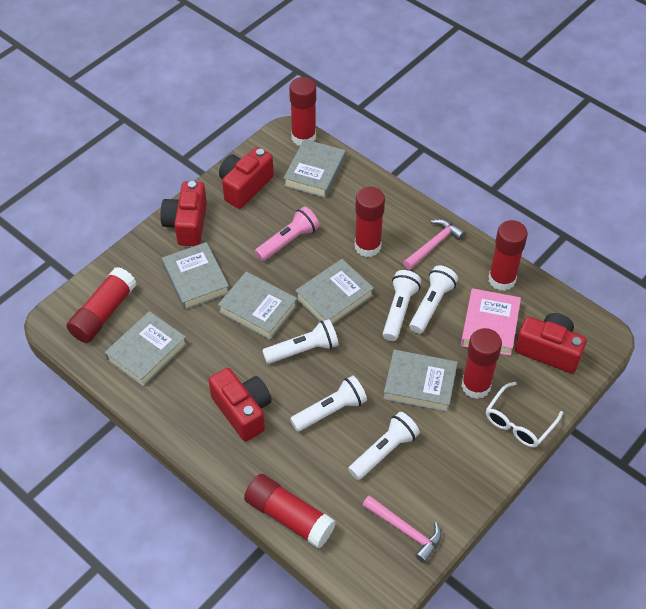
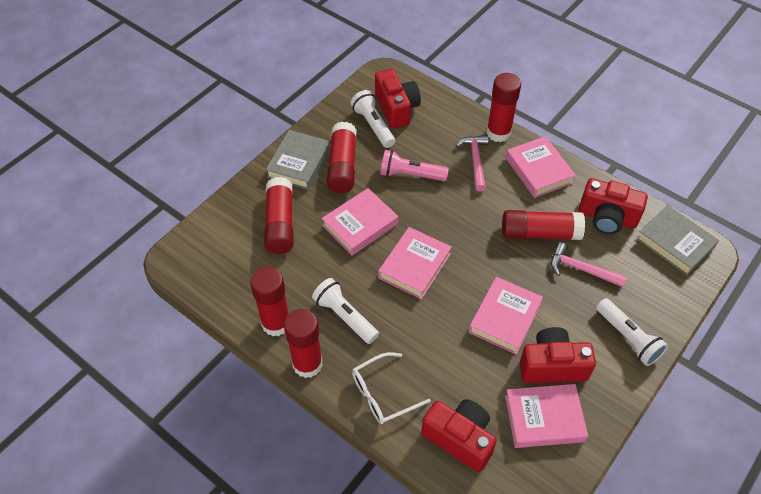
grey book: 6 -> 2
pink book: 1 -> 5
white flashlight: 5 -> 3

